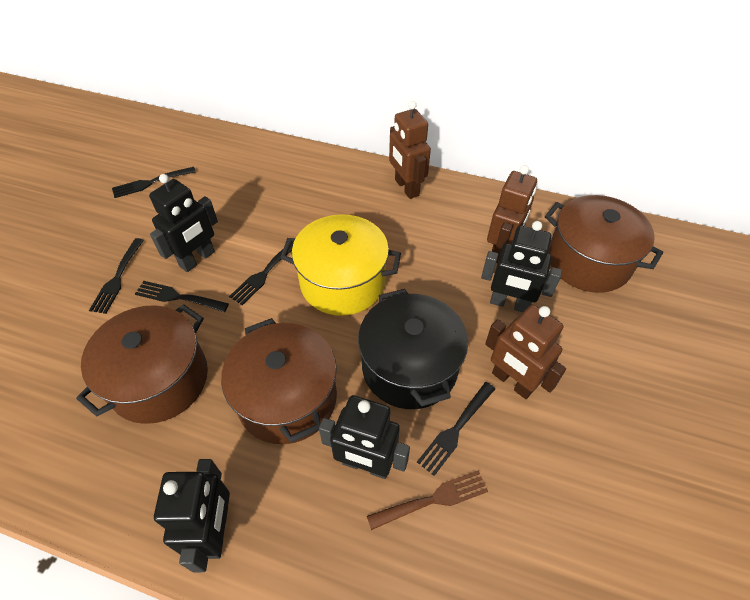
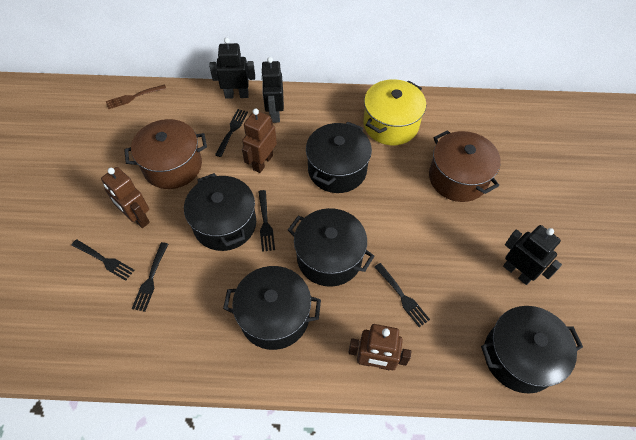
black pot: 1 -> 5
black robot: 4 -> 3
brown pot: 3 -> 2

